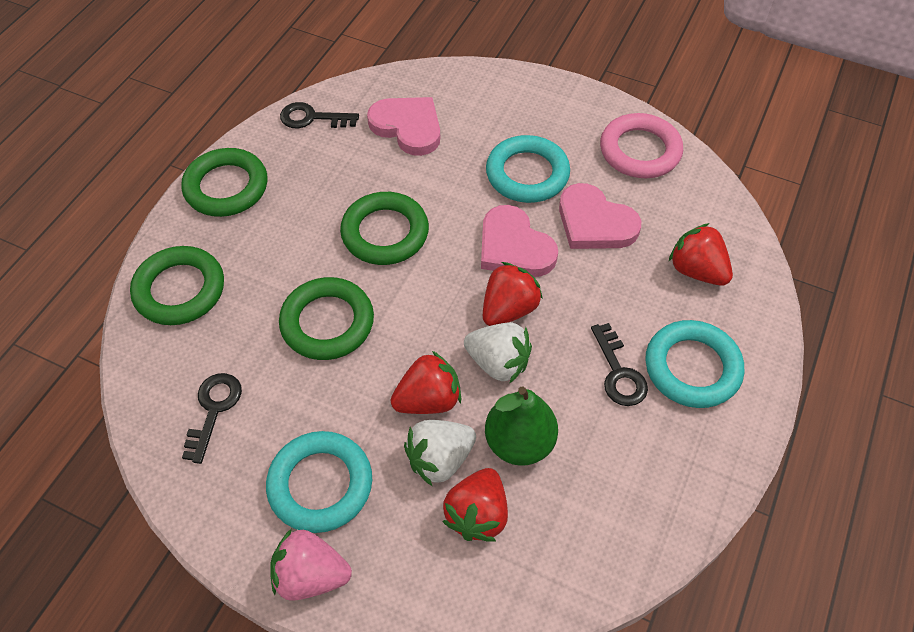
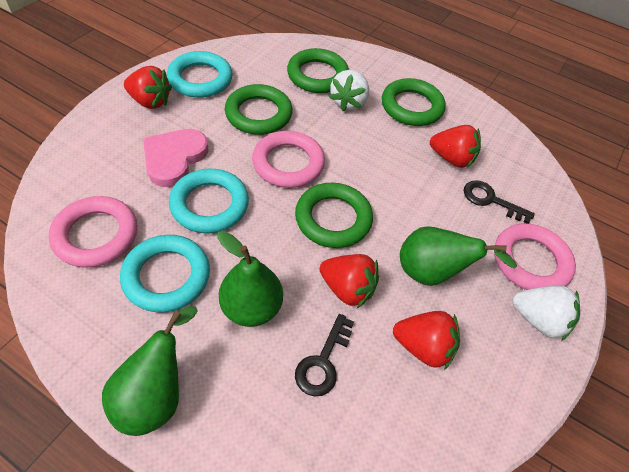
black key: 3 -> 2
green pear: 1 -> 3
pink heart: 3 -> 1
pink ring: 1 -> 3
pink strawberry: 1 -> 0

